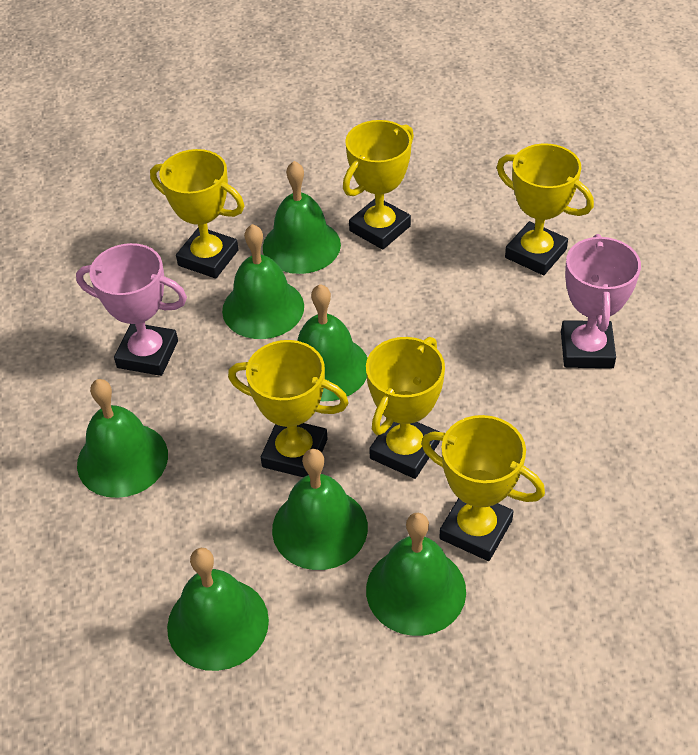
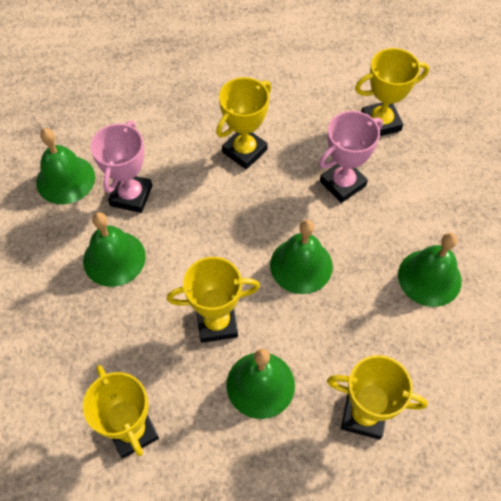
green bell: 7 -> 5
yellow trophy: 6 -> 5

